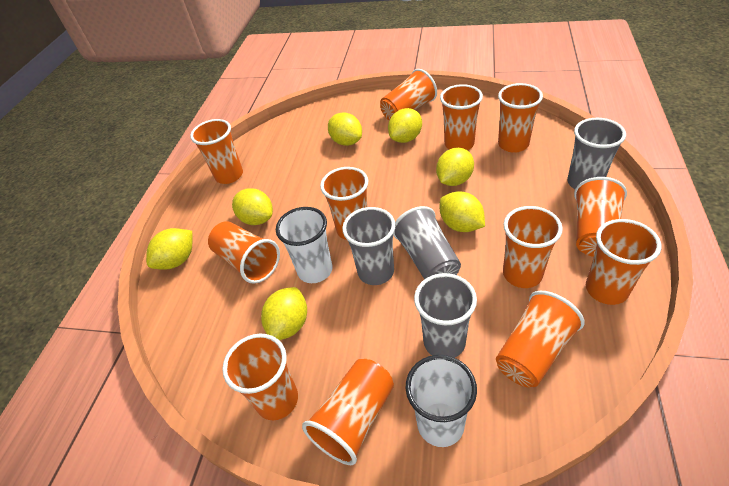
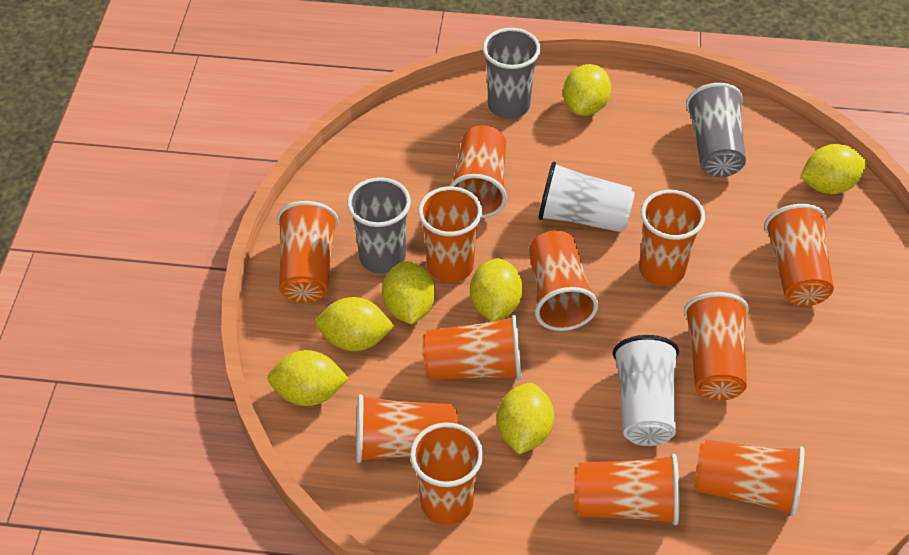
grey cup: 4 -> 3

